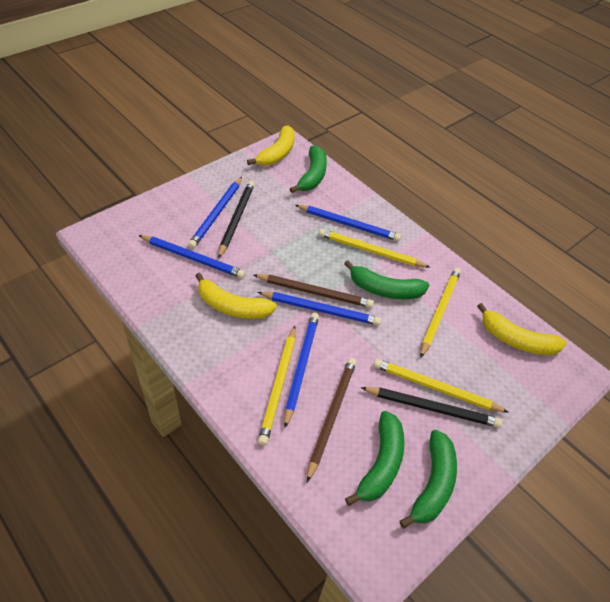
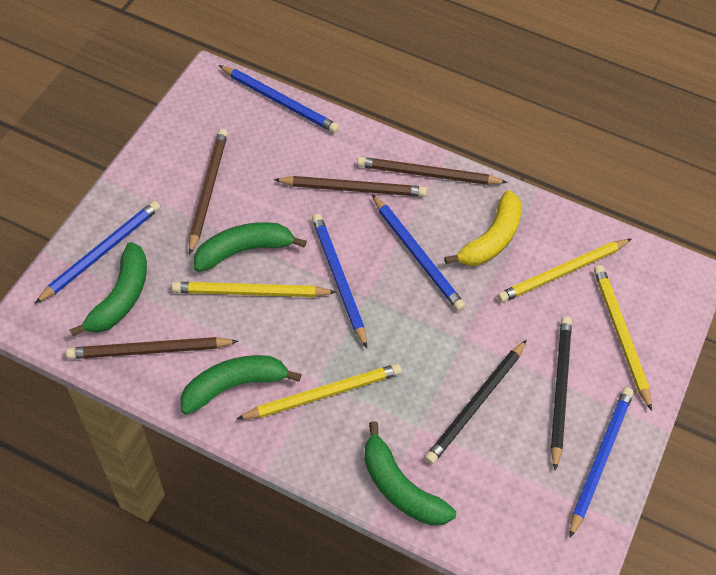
brown pencil: 2 -> 4
yellow banana: 3 -> 1

